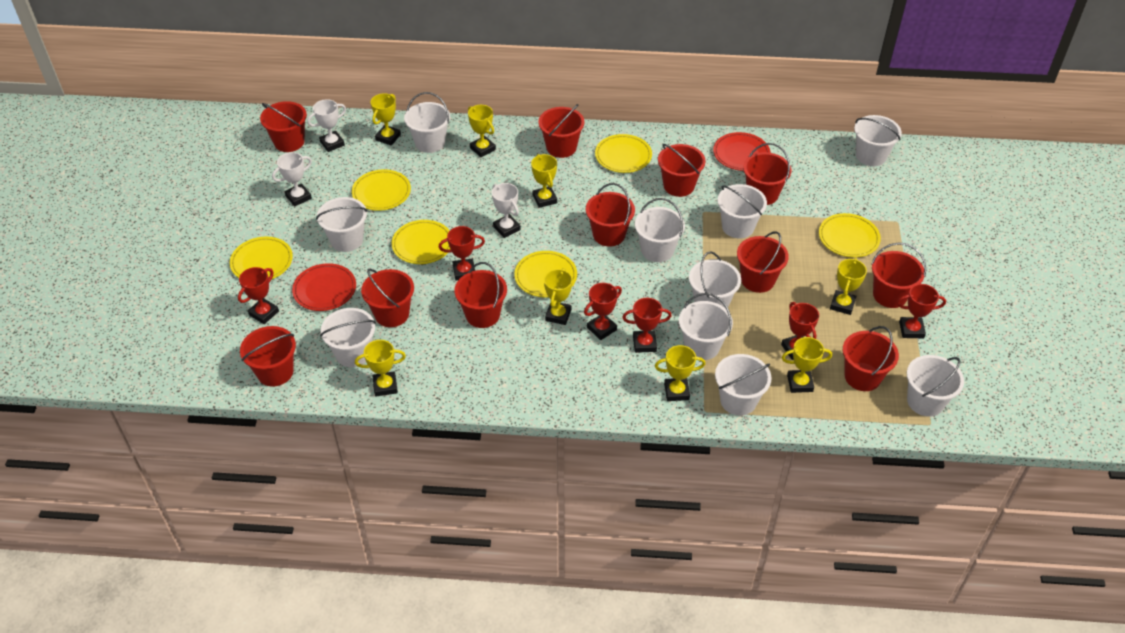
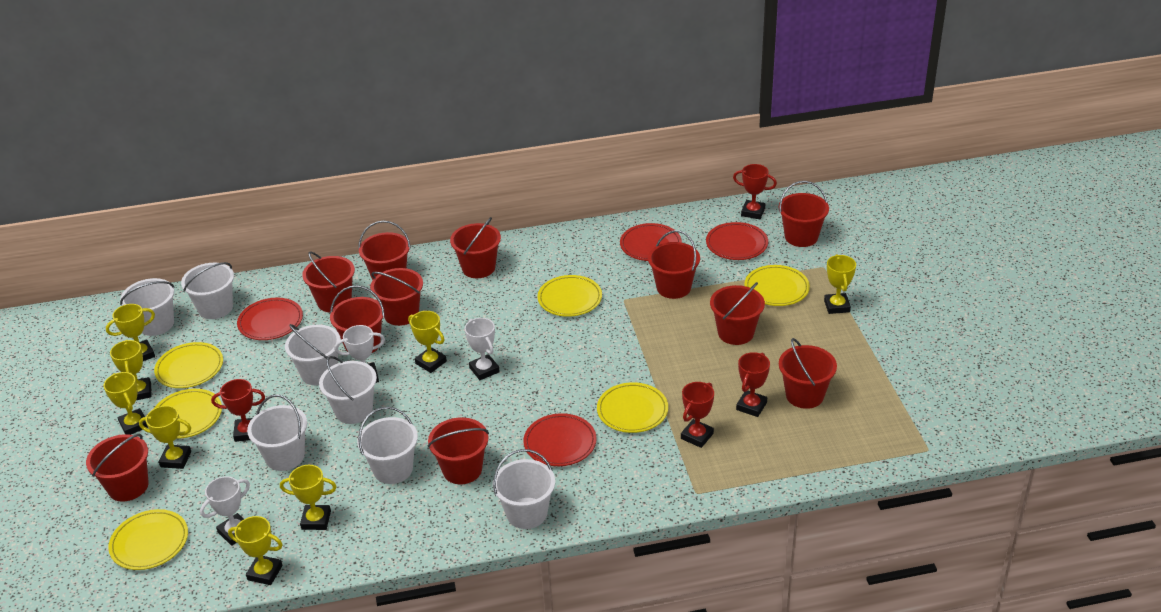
red plate: 2 -> 4
red trophy: 6 -> 4
white bucket: 10 -> 7

